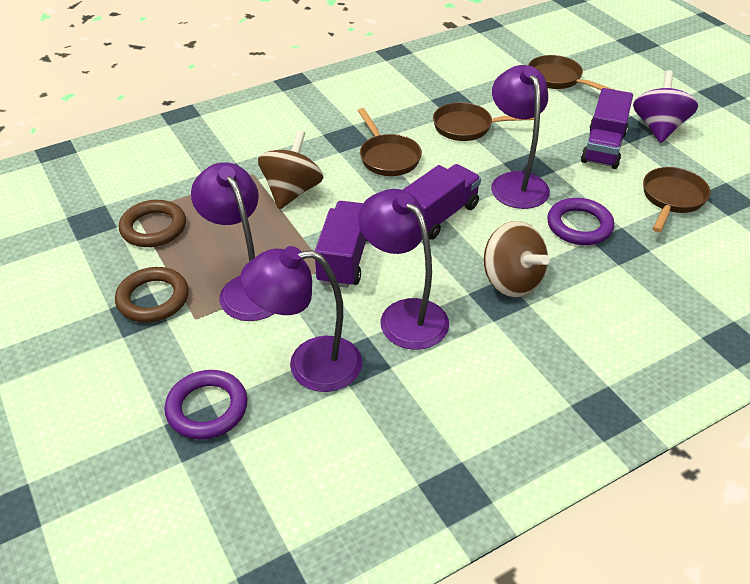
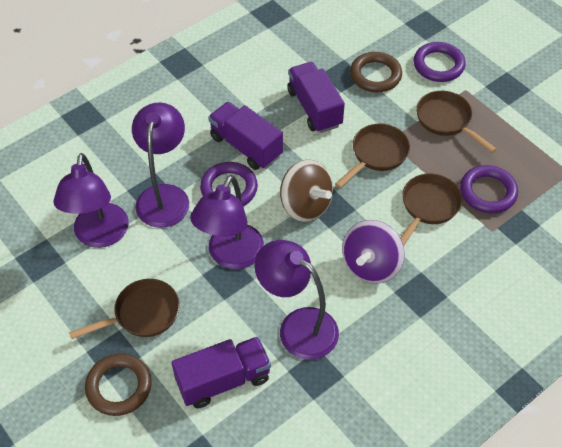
brown spinning top: 2 -> 1
purple ring: 2 -> 3

